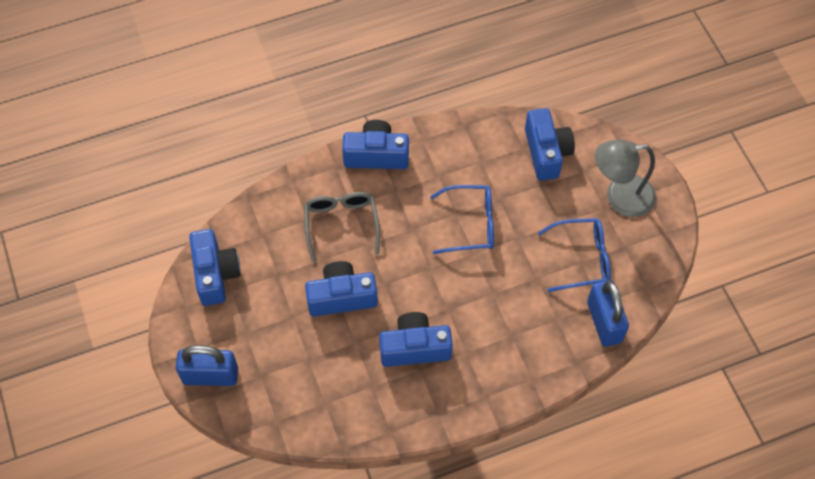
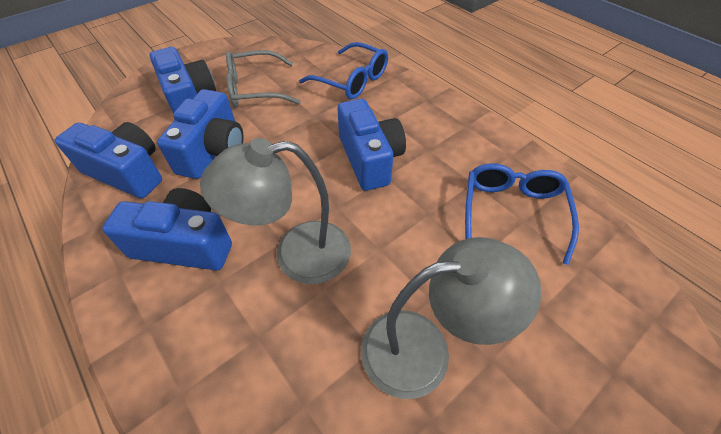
blue padlock: 2 -> 0
grey lamp: 1 -> 2

